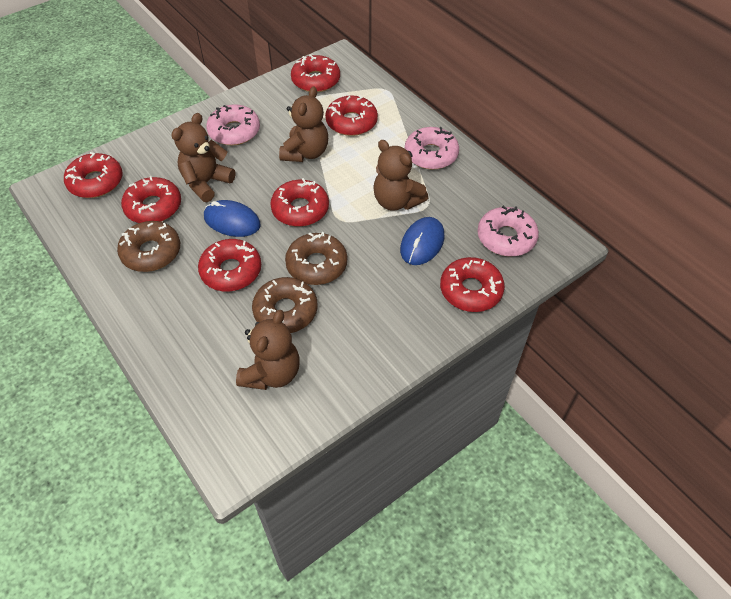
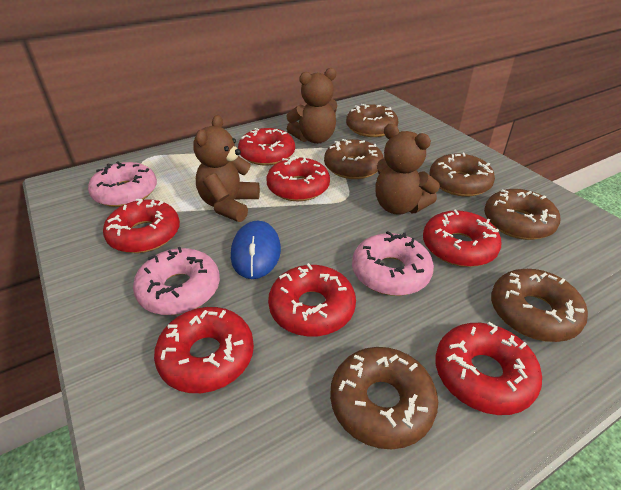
blue mouse: 2 -> 1
brown donut: 3 -> 6
brown teddy bear: 4 -> 3

